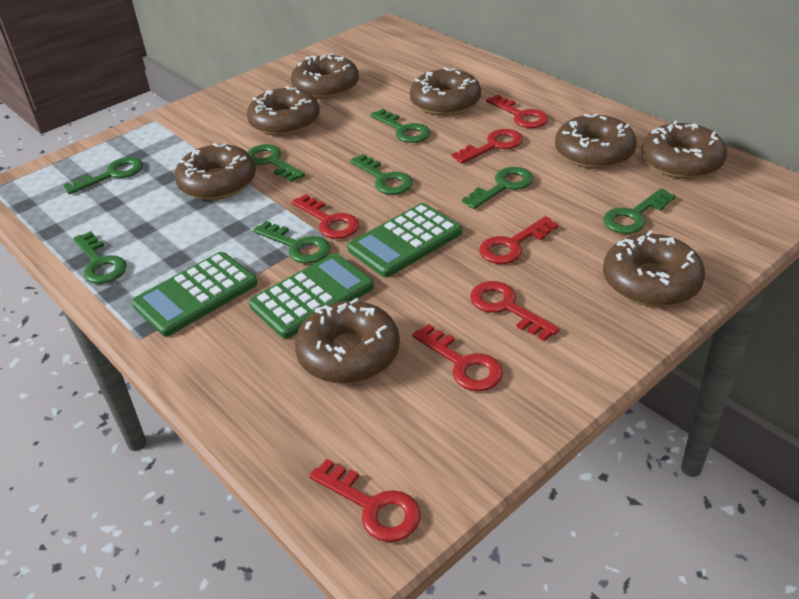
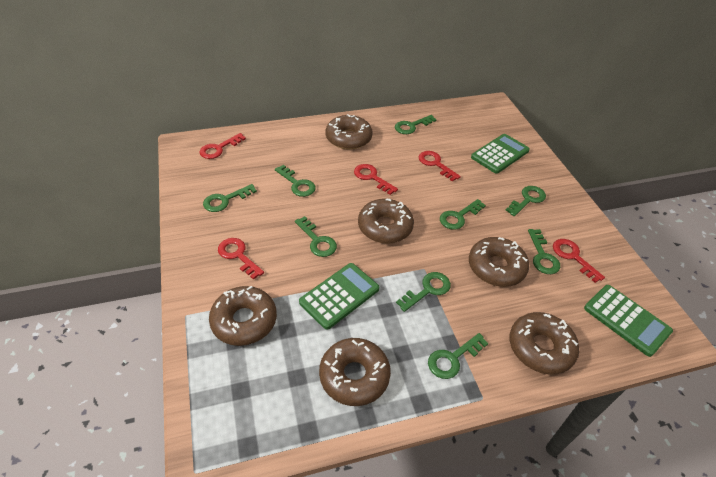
brown donut: 8 -> 6
green key: 8 -> 9
red key: 7 -> 5

